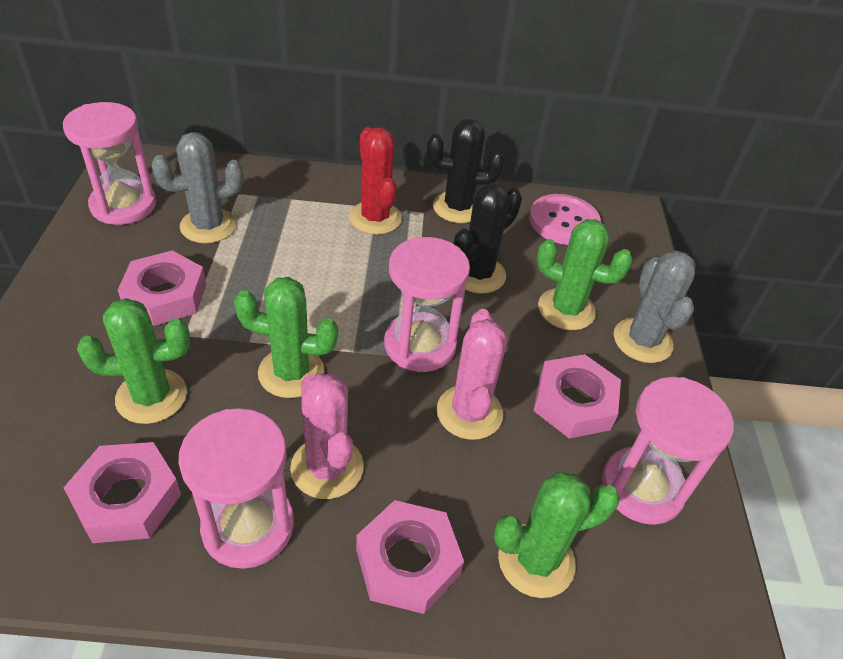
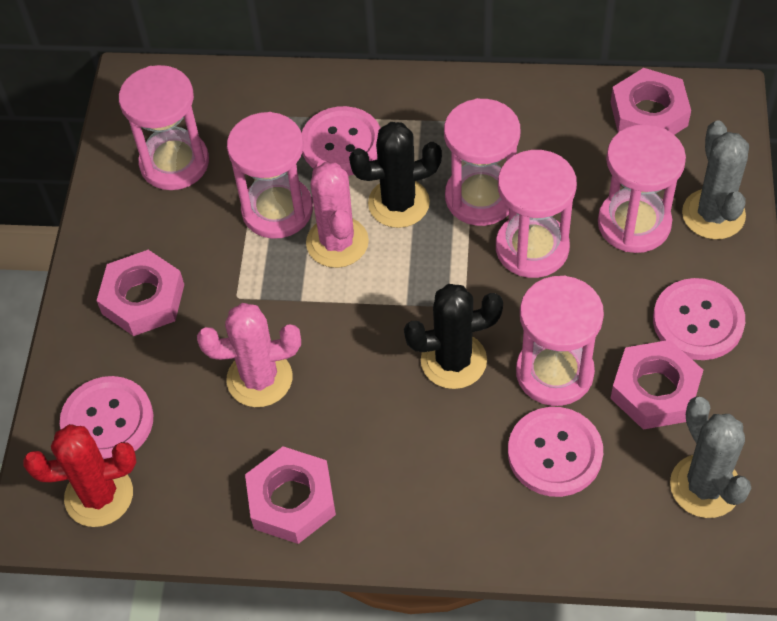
green cactus: 4 -> 0
pink button: 1 -> 4
pink hourglass: 4 -> 6

